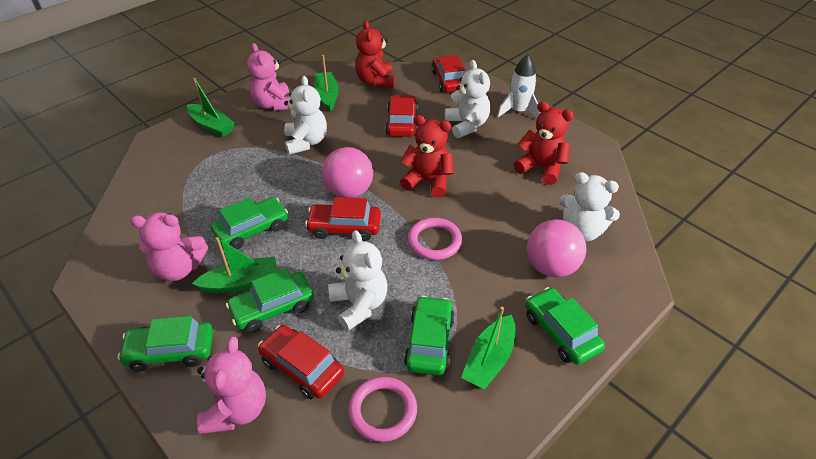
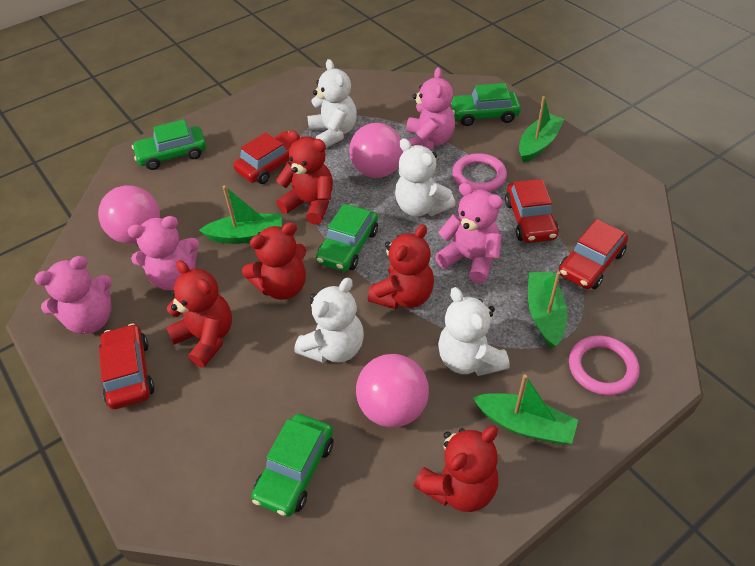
green car: 5 -> 4
pink ball: 2 -> 3
pink teddy bear: 3 -> 4
red teddy bear: 3 -> 5
white rocket: 1 -> 0

